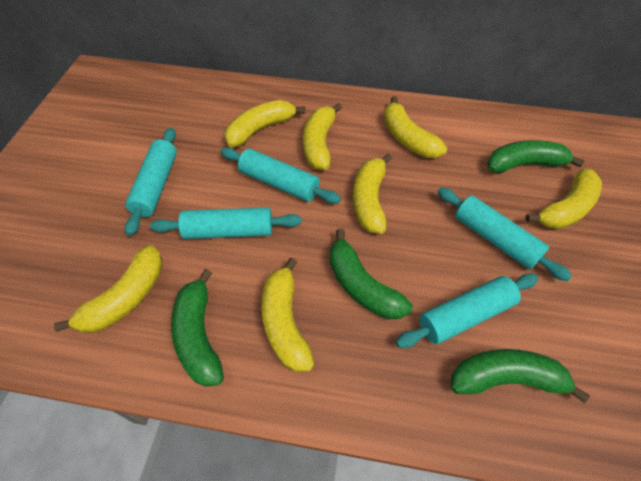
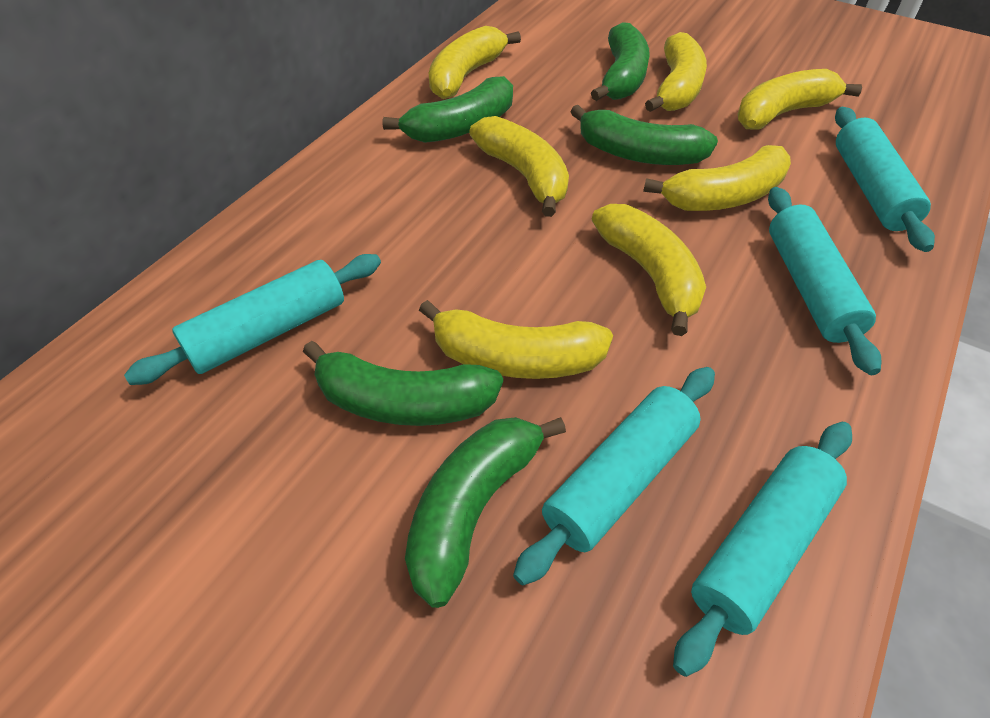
green banana: 4 -> 5

